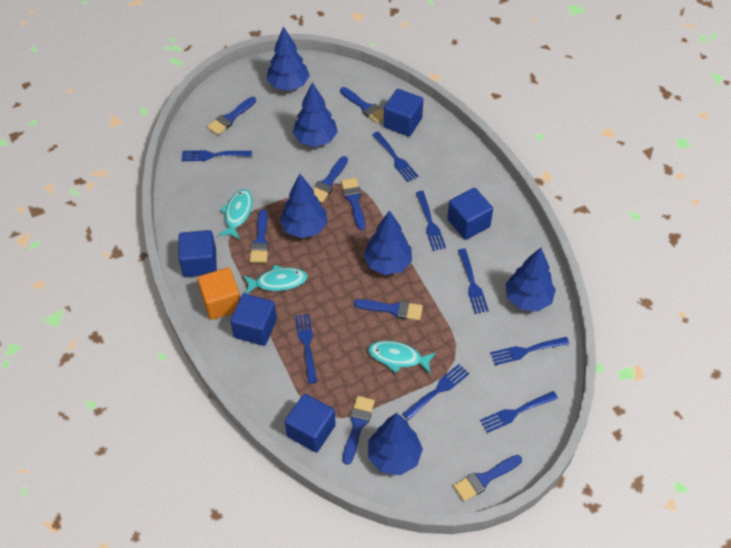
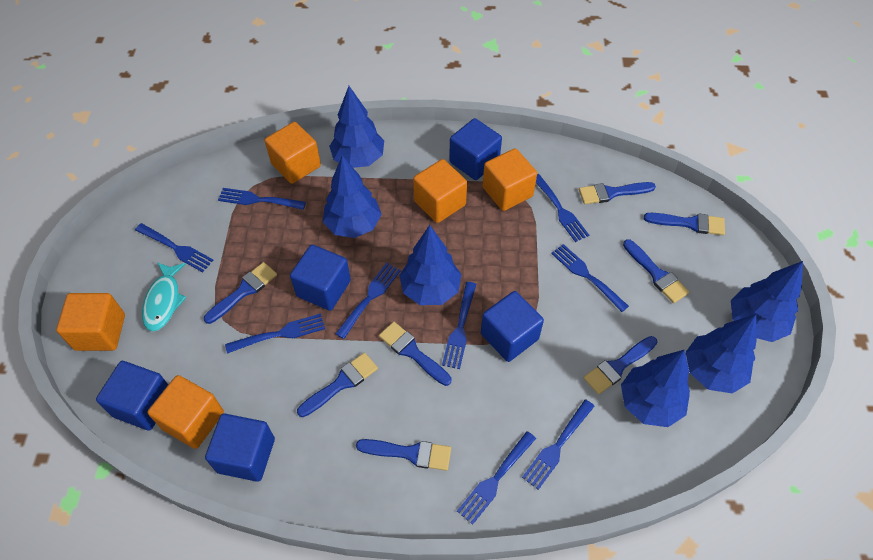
blue fork: 8 -> 9
orange cube: 1 -> 5
turquoise fish: 3 -> 1

